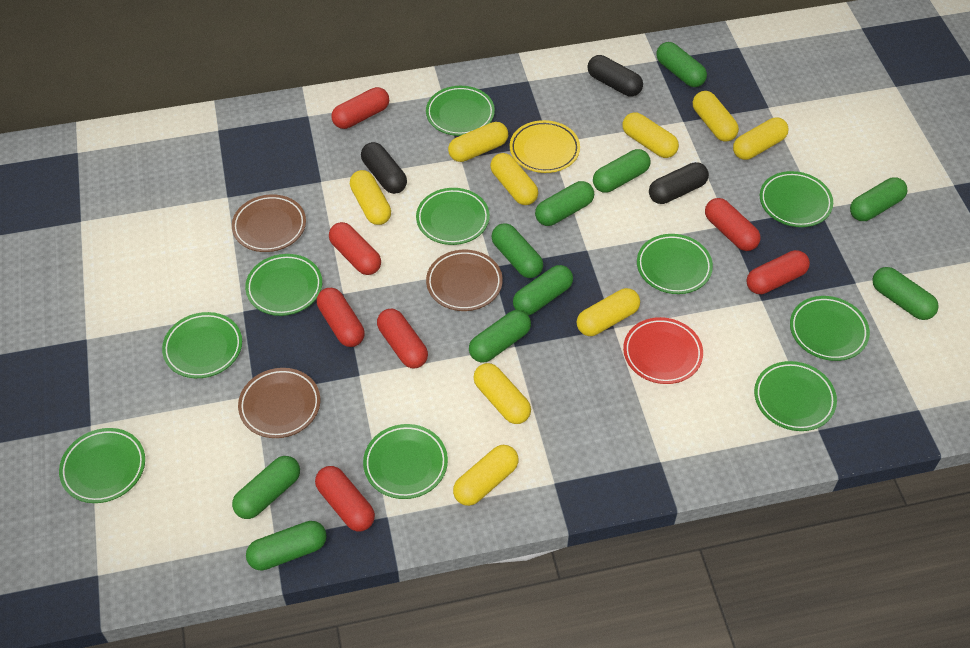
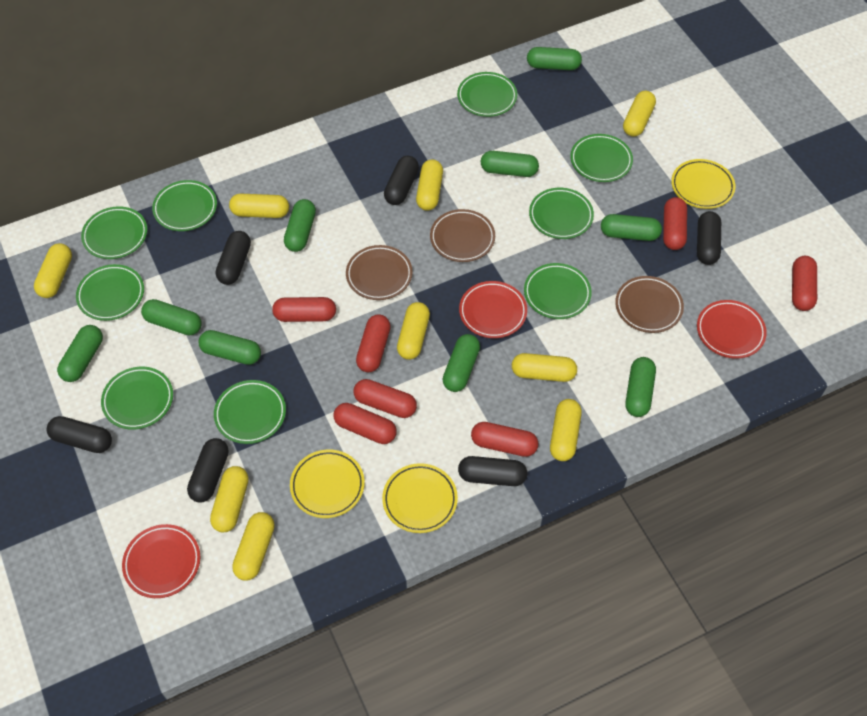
black capsule: 3 -> 6
green capsule: 10 -> 9
green plate: 10 -> 9
red plate: 1 -> 3
yellow plate: 1 -> 3

